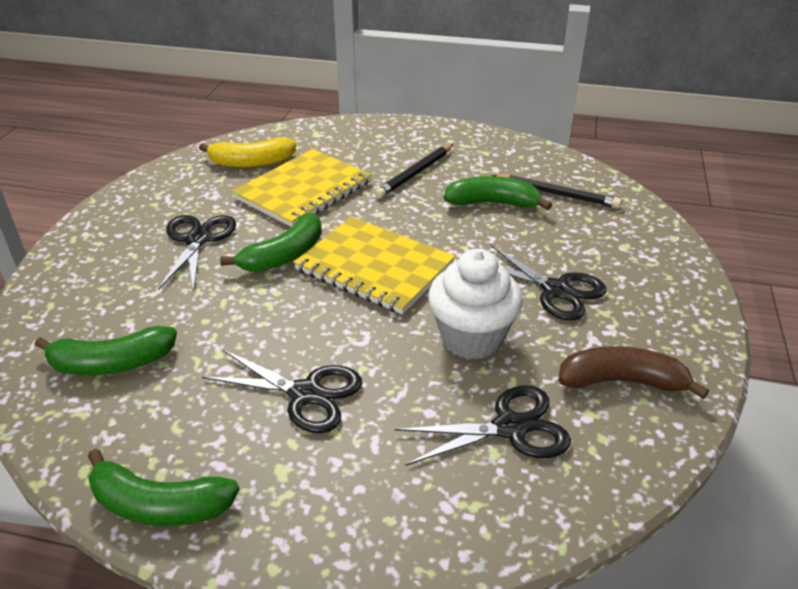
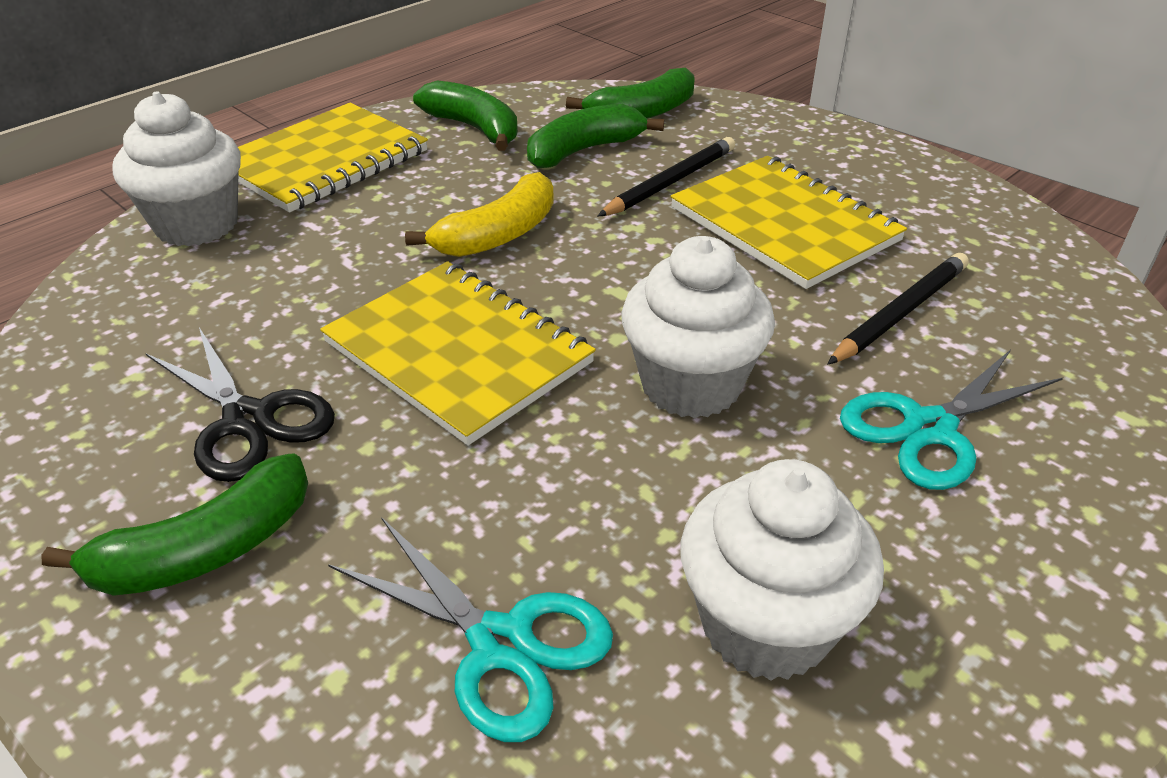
black scissors: 4 -> 1
brown banana: 1 -> 0
turquoise scissors: 0 -> 2
white cupcake: 1 -> 3
yellow notebook: 2 -> 3

